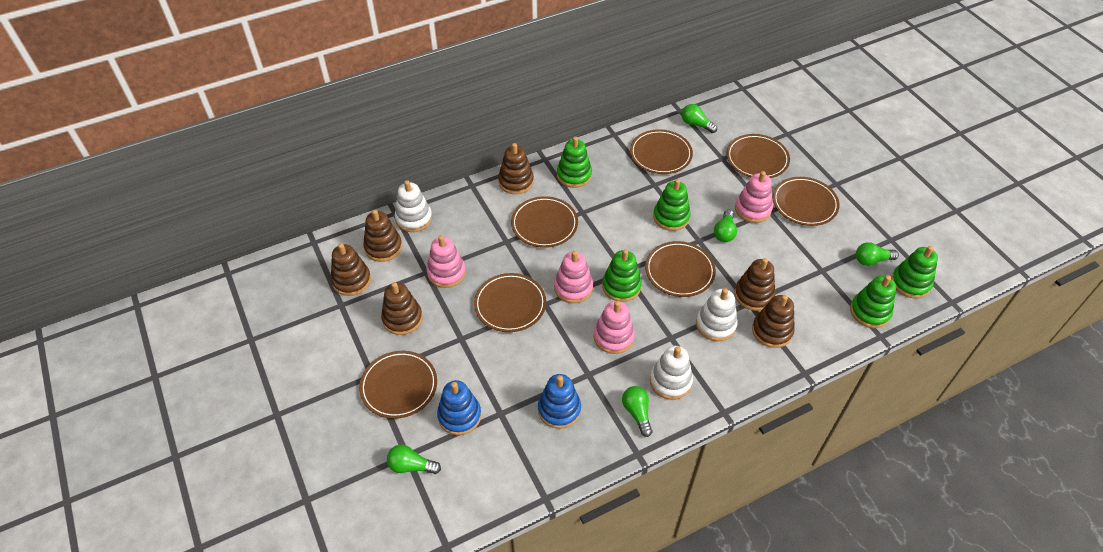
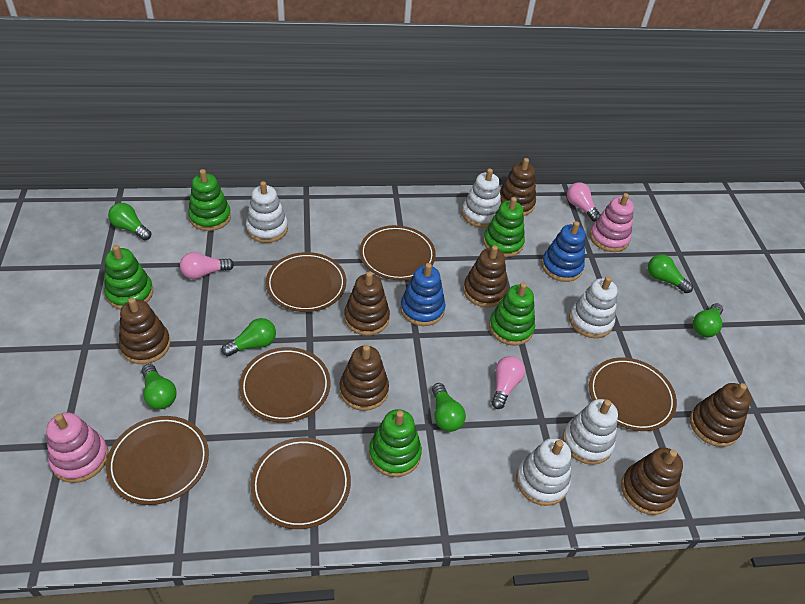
brown plate: 7 -> 6
brown stacking toy: 6 -> 7
green light bulb: 5 -> 6
pink light bulb: 0 -> 3
pink stacking toy: 4 -> 2
white stacking toy: 3 -> 5

